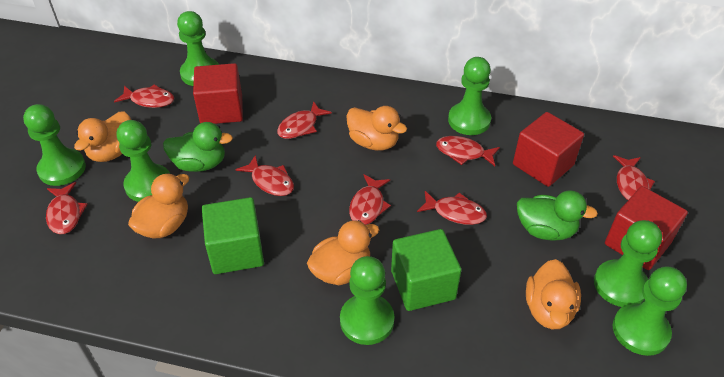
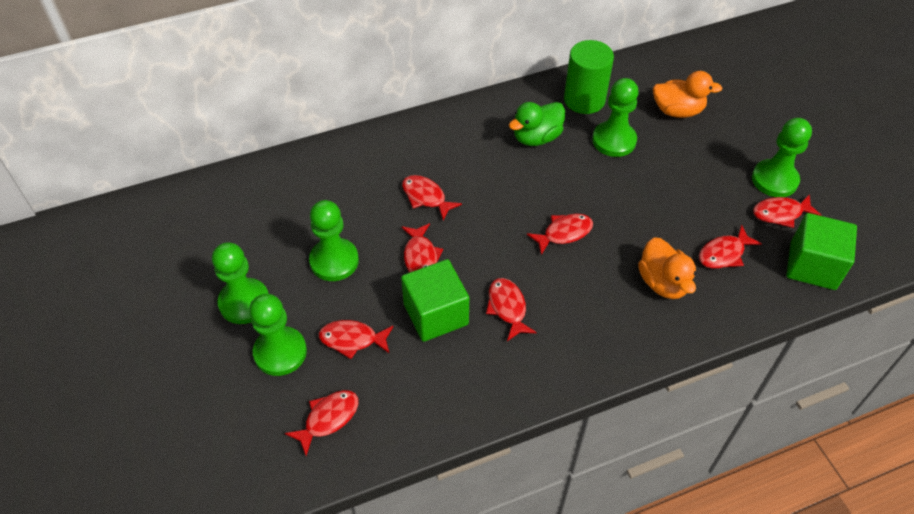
green cylinder: 0 -> 1
green duck: 2 -> 1
green pawn: 7 -> 5
orange duck: 5 -> 2
red cube: 3 -> 0

